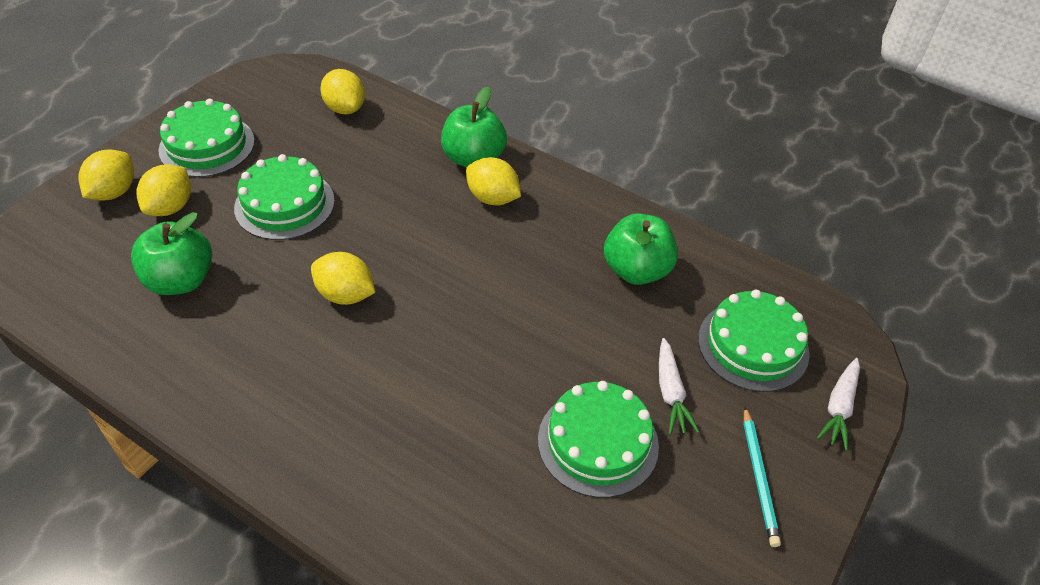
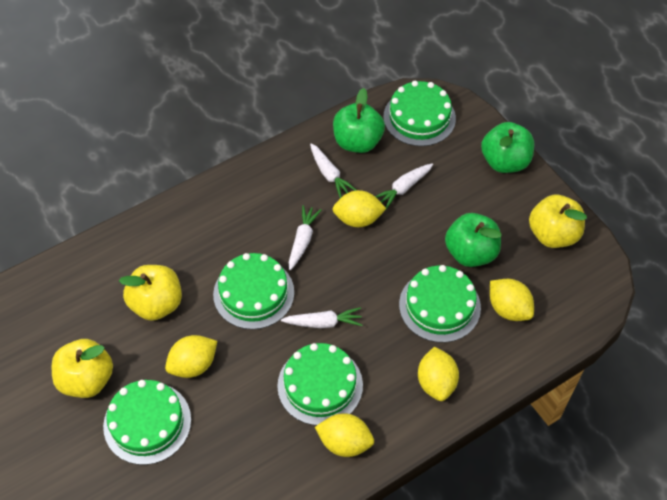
green cake: 4 -> 5
turquoise pencil: 1 -> 0
white carrot: 2 -> 4
yellow apple: 0 -> 3

